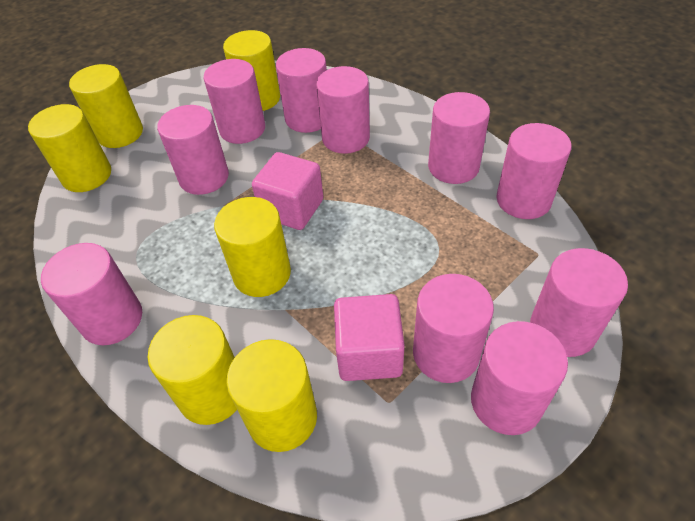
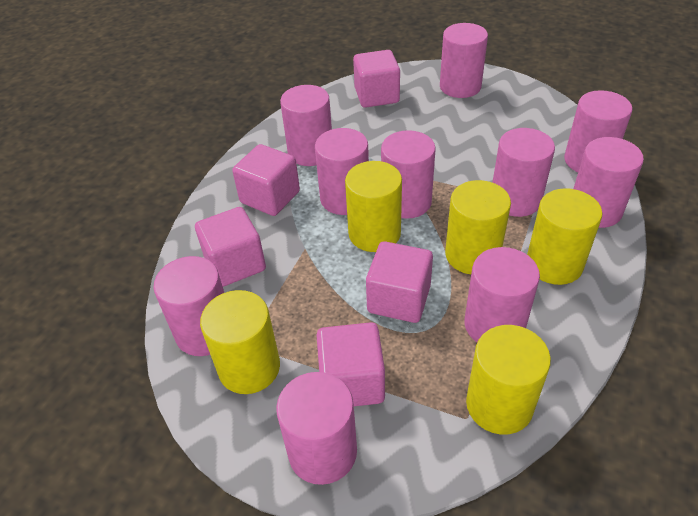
pink cube: 2 -> 5
yellow cylinder: 6 -> 5

